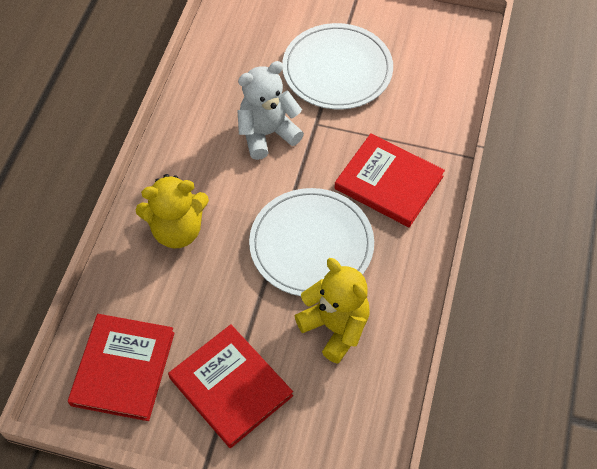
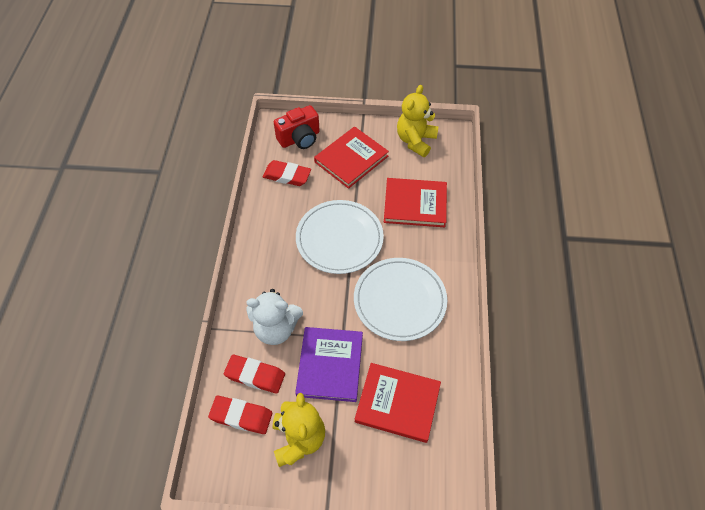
purple book: 0 -> 1
red camera: 0 -> 1
red eraser: 0 -> 3

